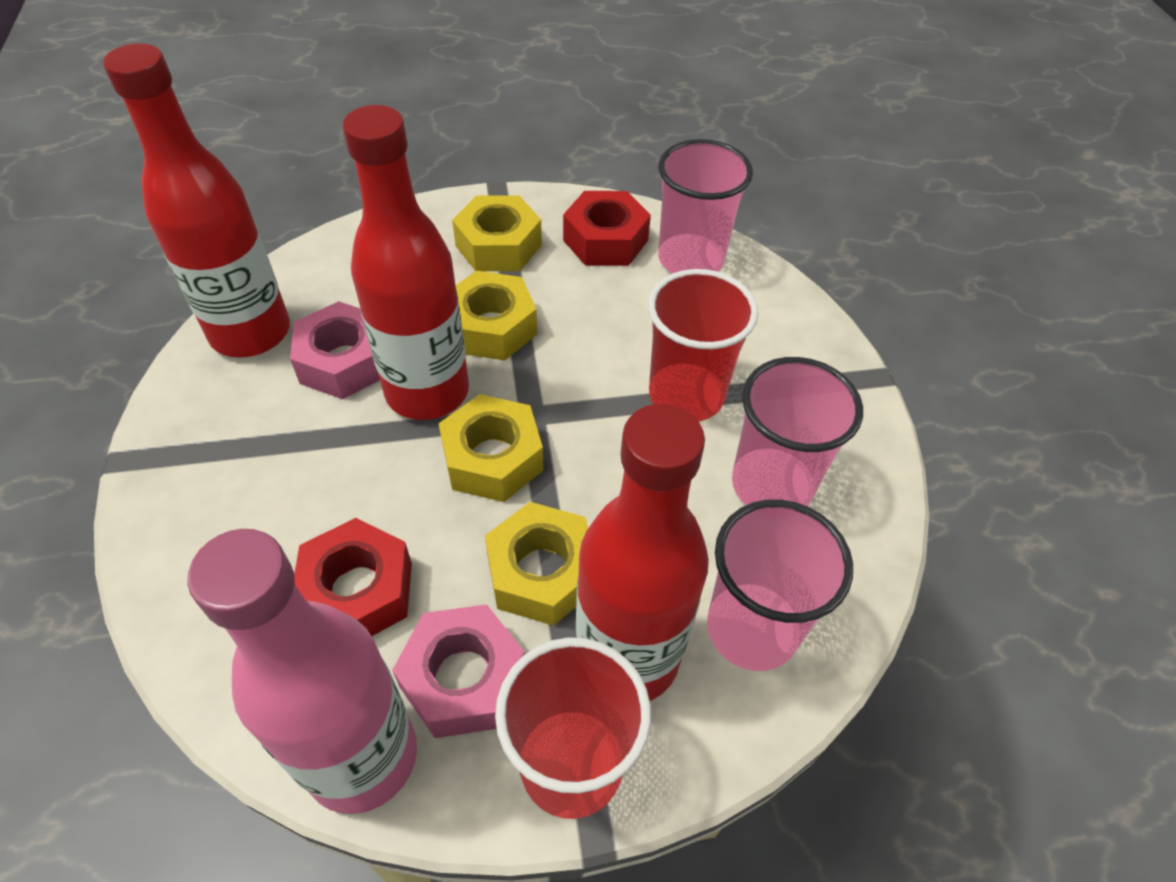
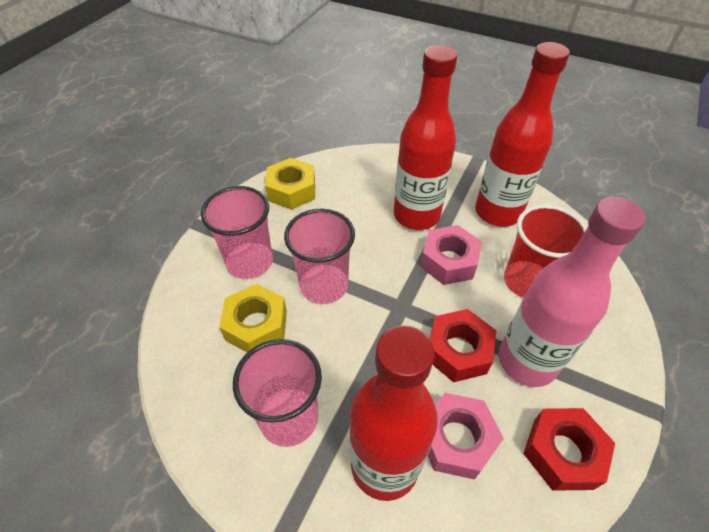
red cup: 2 -> 1
yellow nut: 4 -> 2

